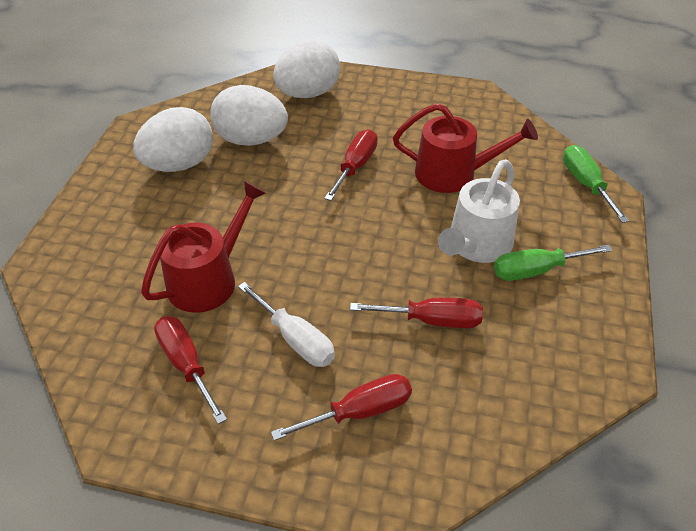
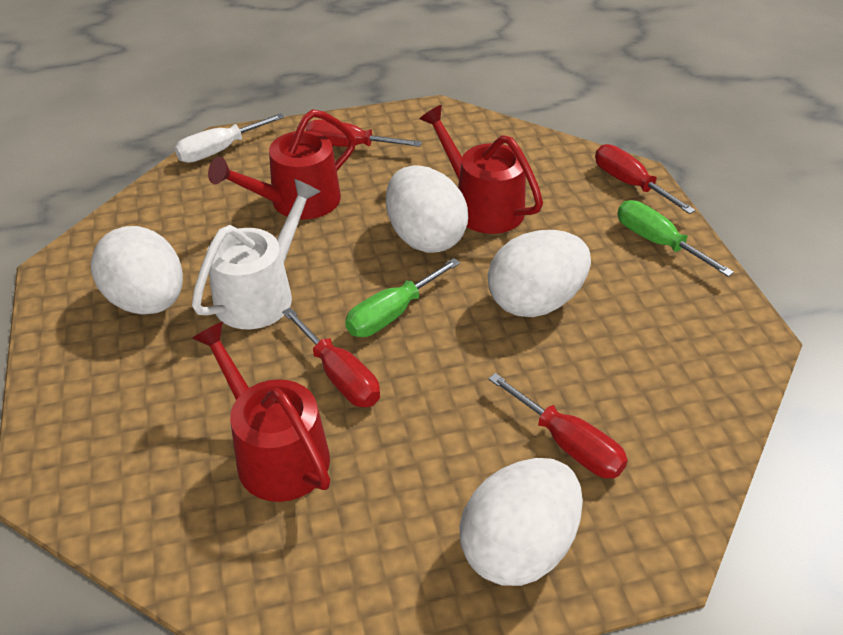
red watering can: 2 -> 3
white egg: 3 -> 4

